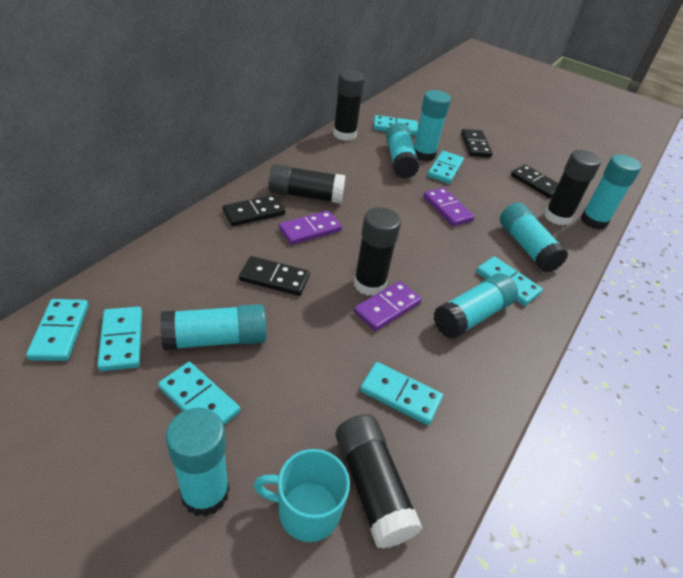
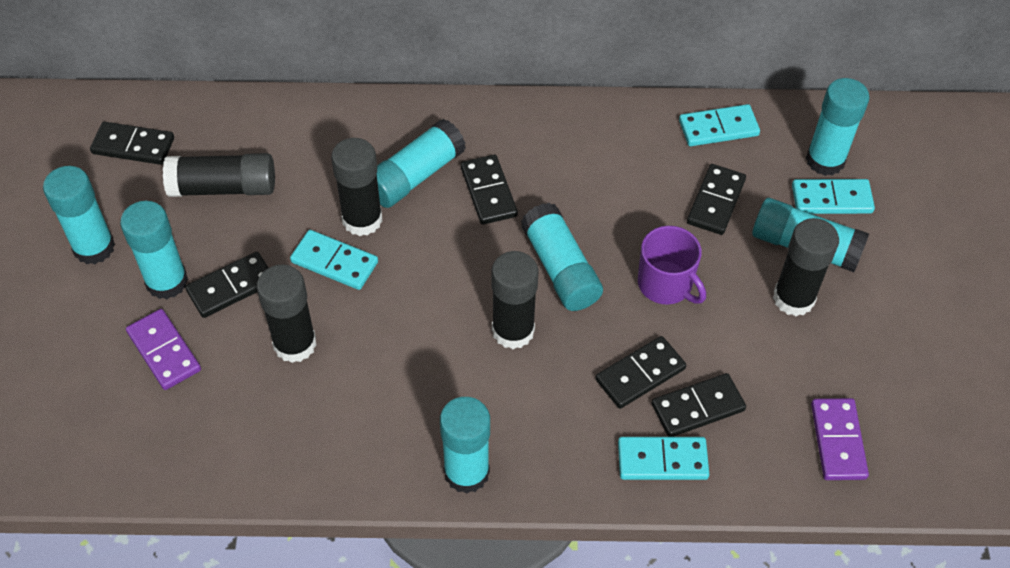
black domino: 4 -> 6
purple domino: 3 -> 2
purple mug: 0 -> 1
turquoise domino: 7 -> 4
turquoise mug: 1 -> 0

